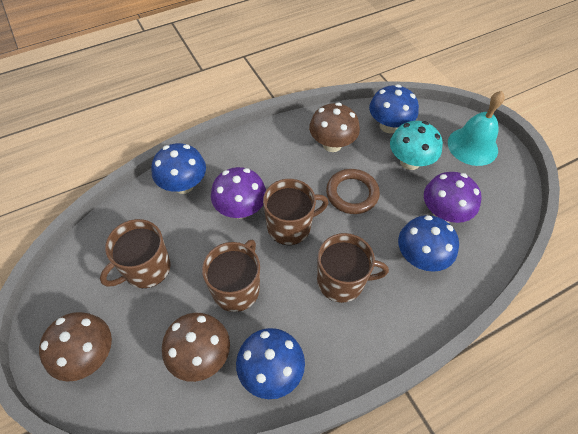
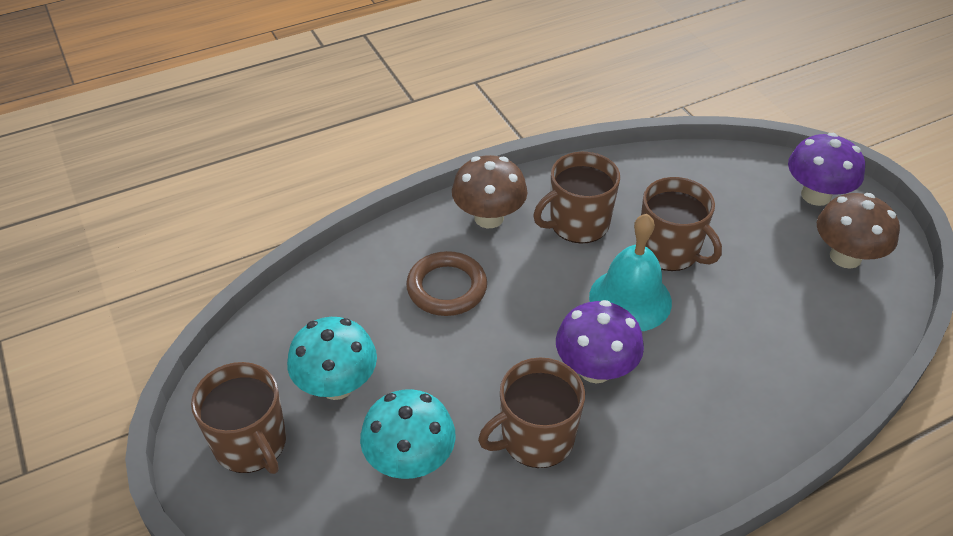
blue mushroom: 4 -> 0
brown mushroom: 3 -> 2
turquoise mushroom: 1 -> 2

